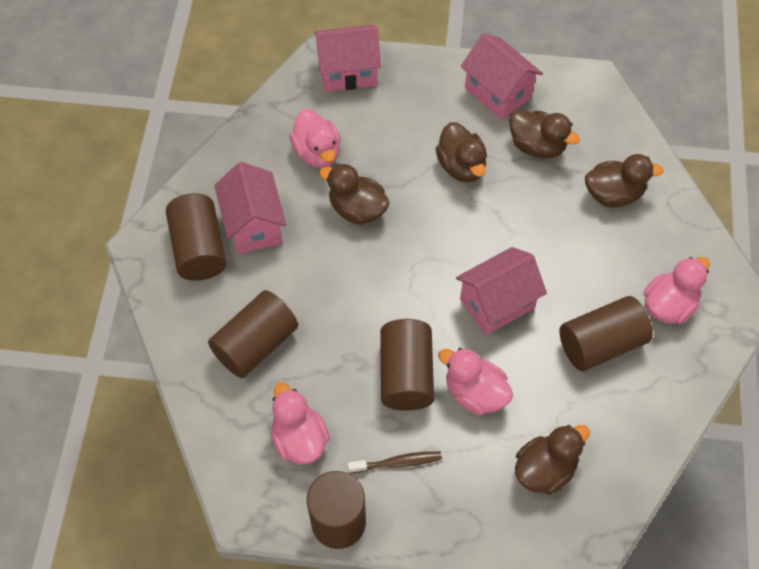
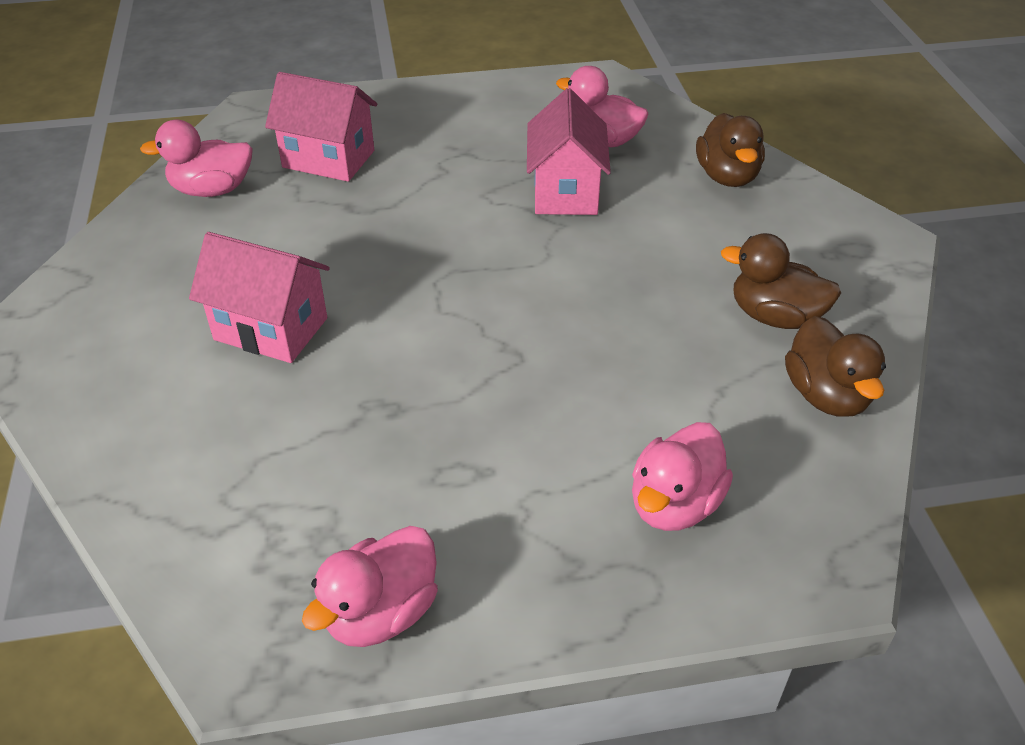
brown cylinder: 5 -> 0
brown duck: 5 -> 3
brown toothbrush: 1 -> 0
pink house: 4 -> 3

